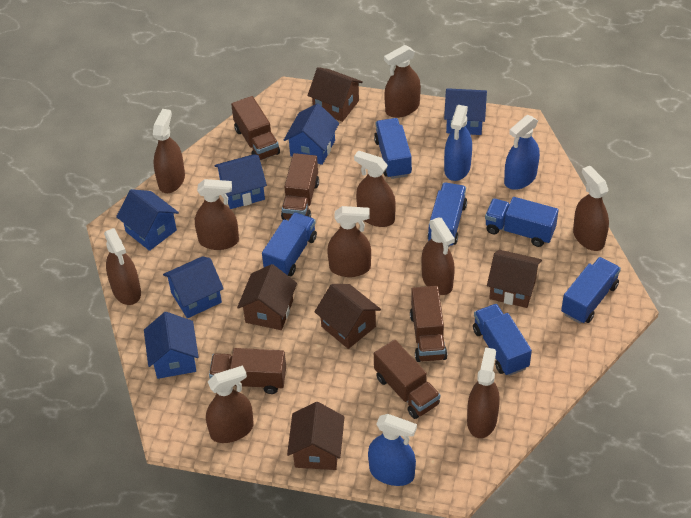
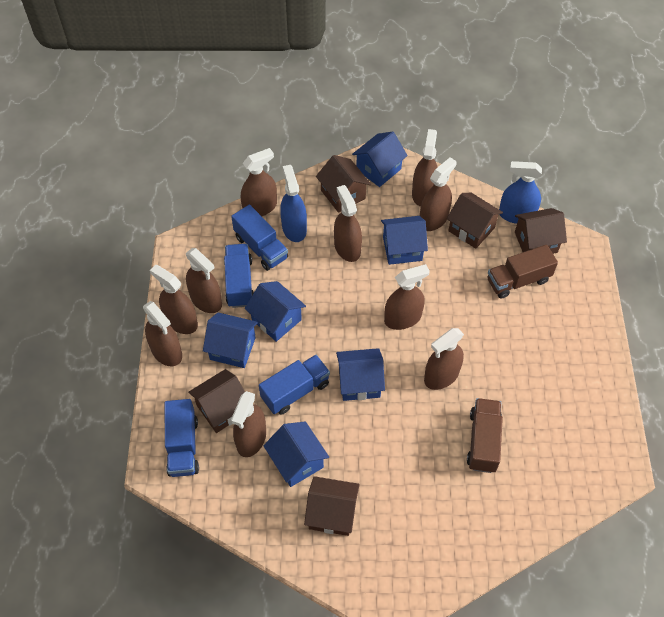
blue spray bottle: 3 -> 2
blue truck: 6 -> 4
brown truck: 5 -> 2

